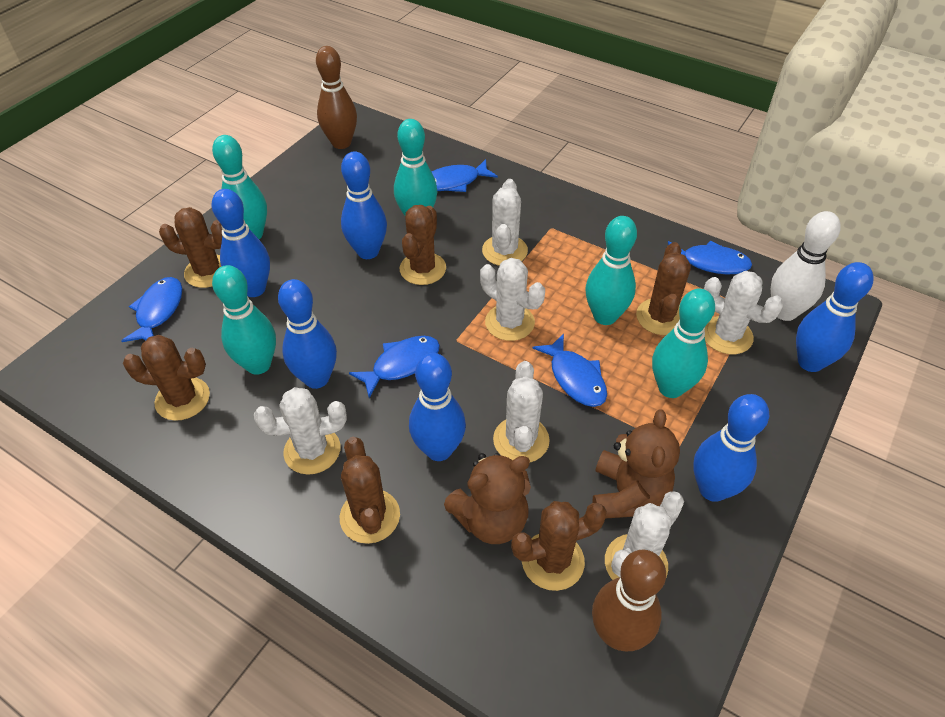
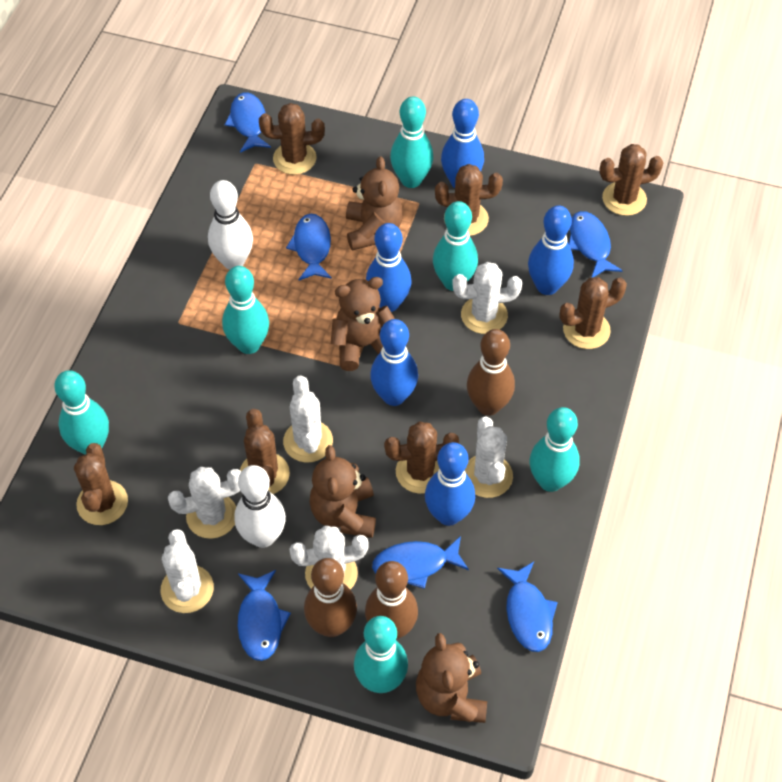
blue bowling pin: 6 -> 5
blue fish: 5 -> 6
brown bowling pin: 2 -> 3
brown cactus: 6 -> 7
brown teddy bear: 2 -> 4
turquoise bowling pin: 5 -> 6
white bowling pin: 1 -> 2

